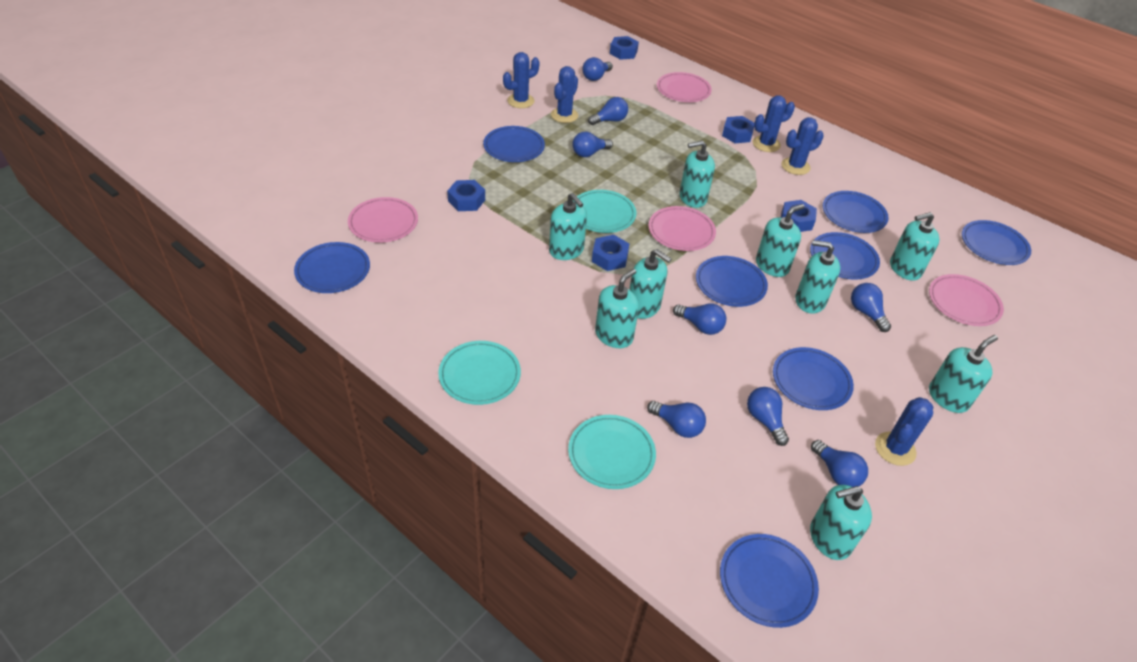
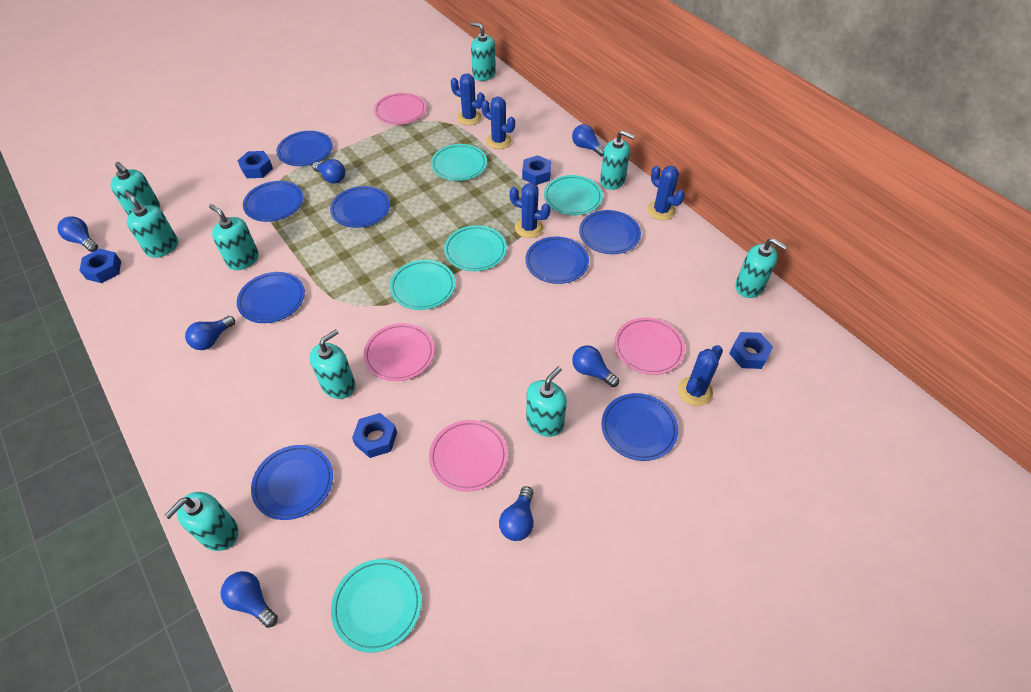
blue light bulb: 8 -> 7
turquoise plate: 3 -> 5

